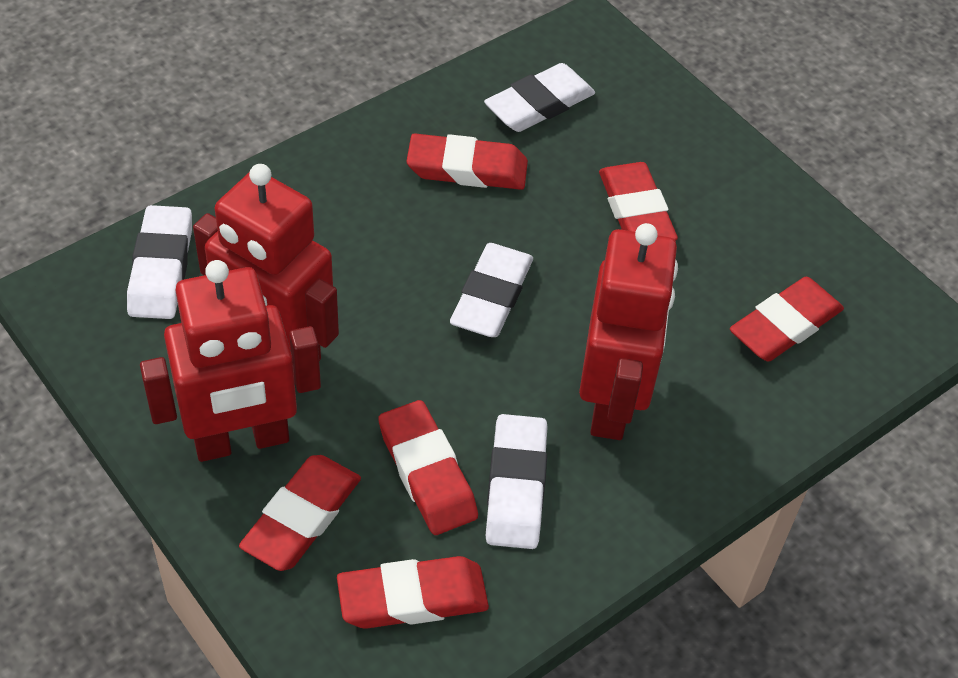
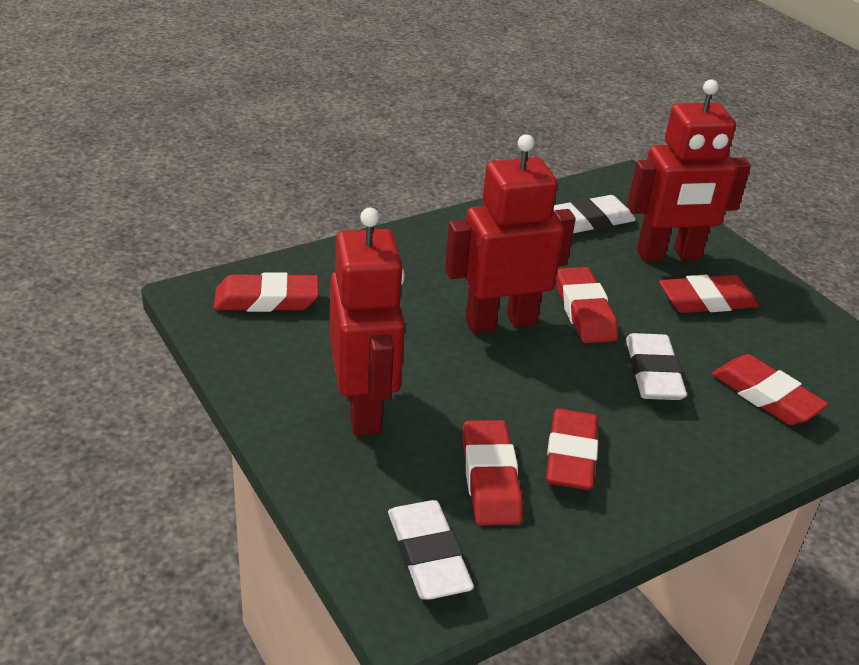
white eraser: 4 -> 3

